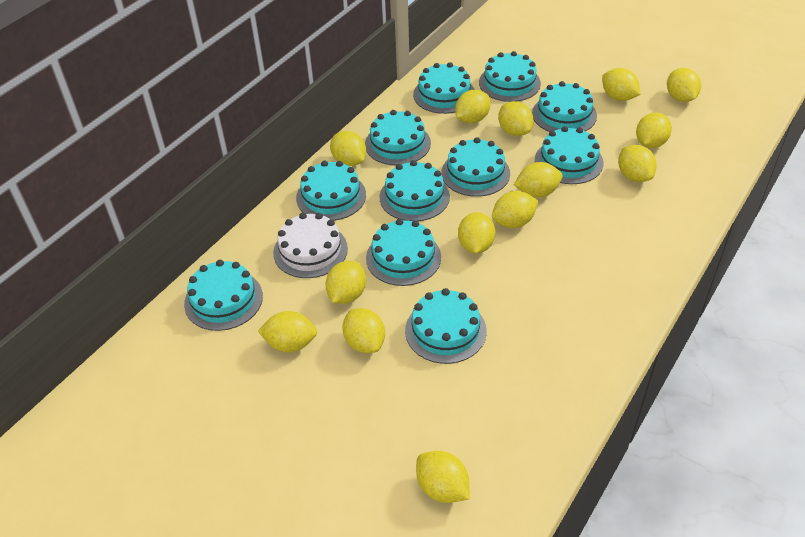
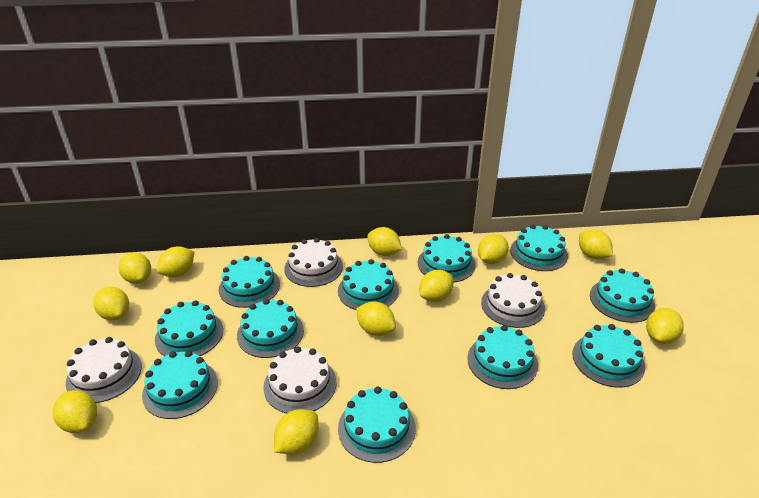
white cake: 1 -> 4
yellow lemon: 14 -> 11

